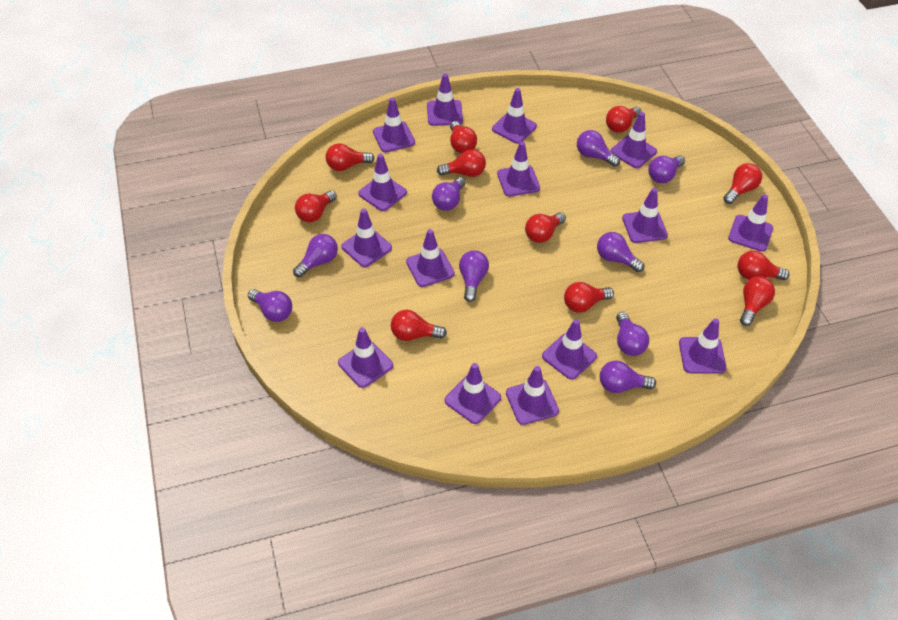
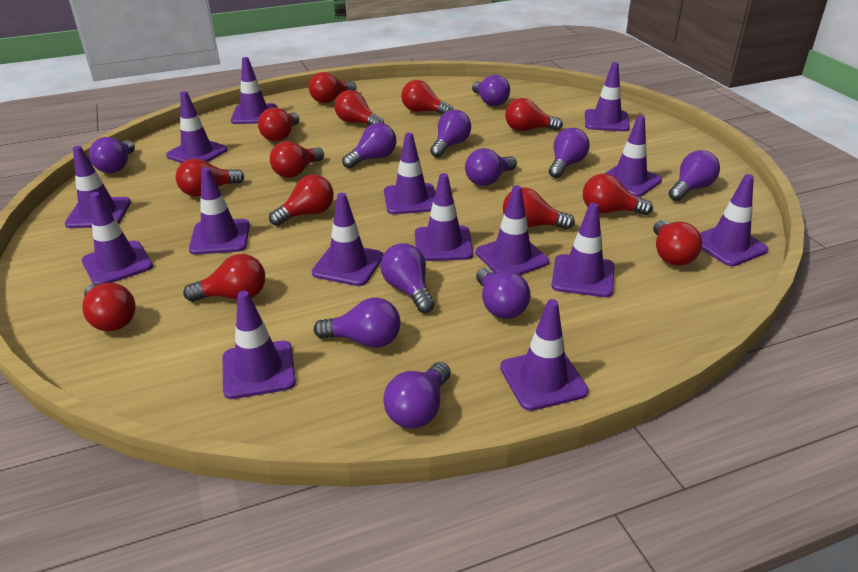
purple light bulb: 9 -> 11
red light bulb: 11 -> 13

